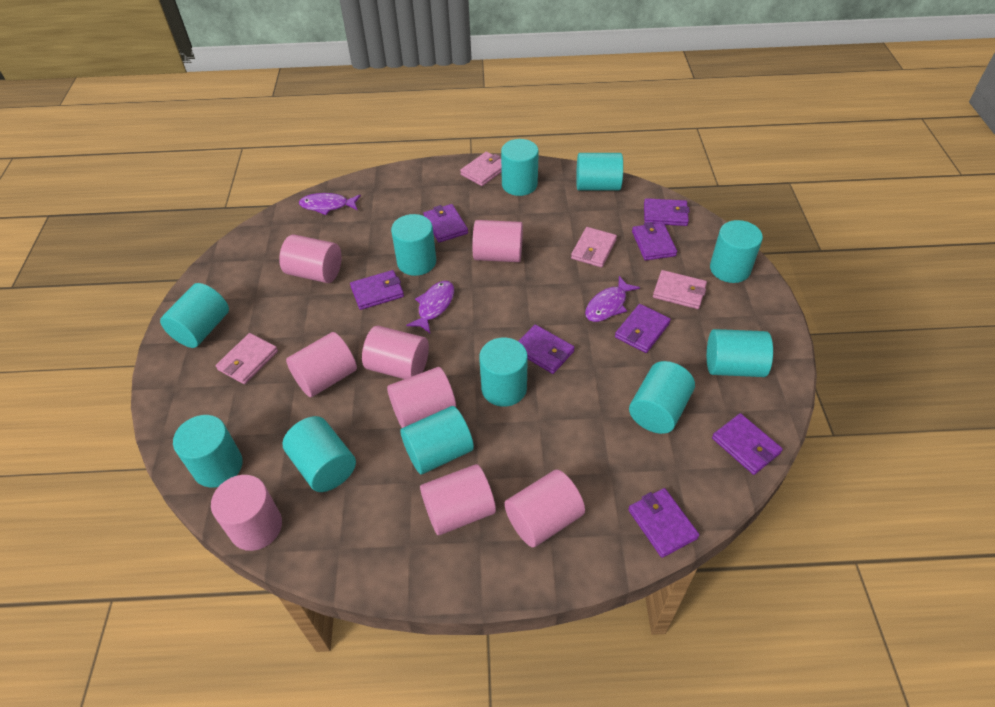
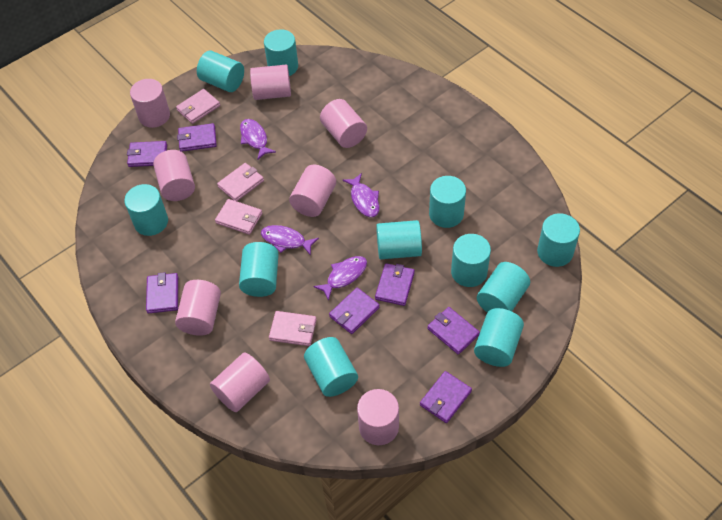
purple fish: 3 -> 4
purple wallet: 8 -> 7

